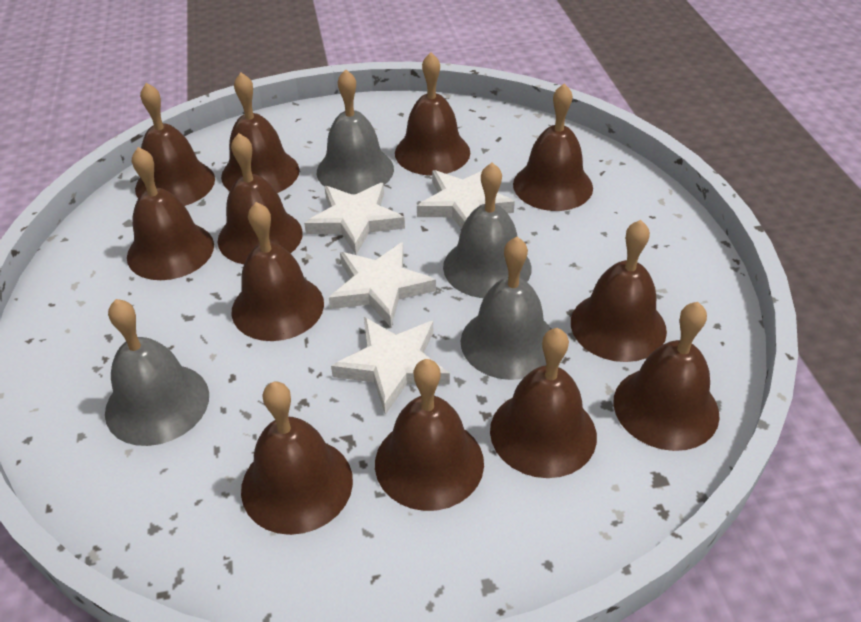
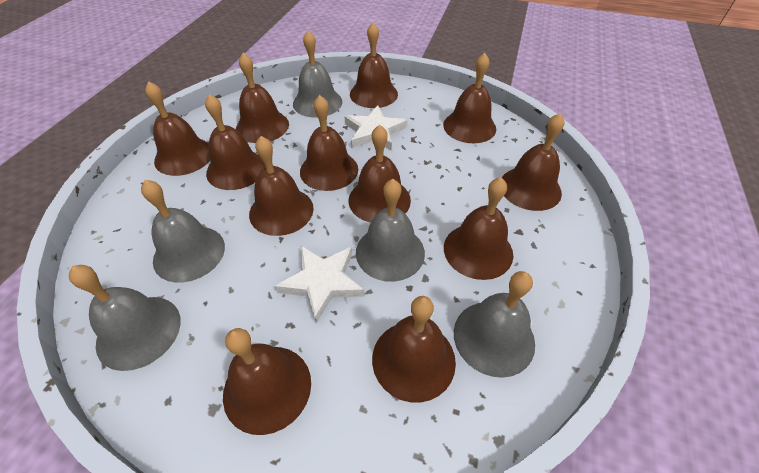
grey bell: 4 -> 5
white star: 4 -> 2

